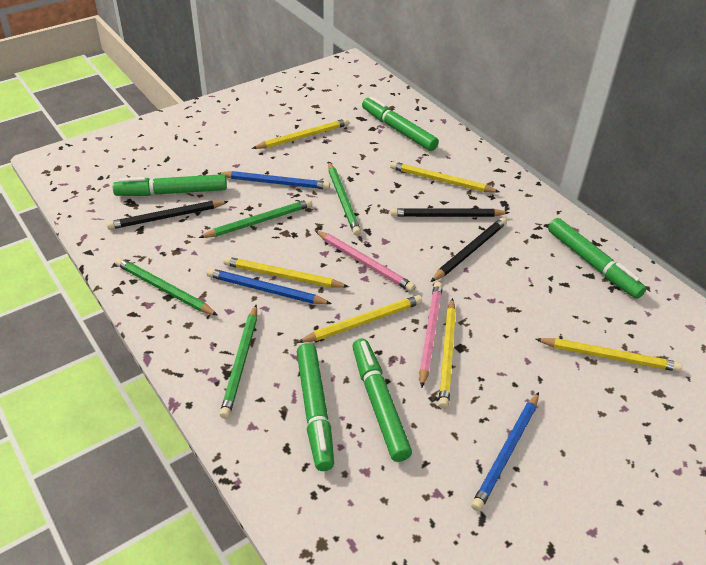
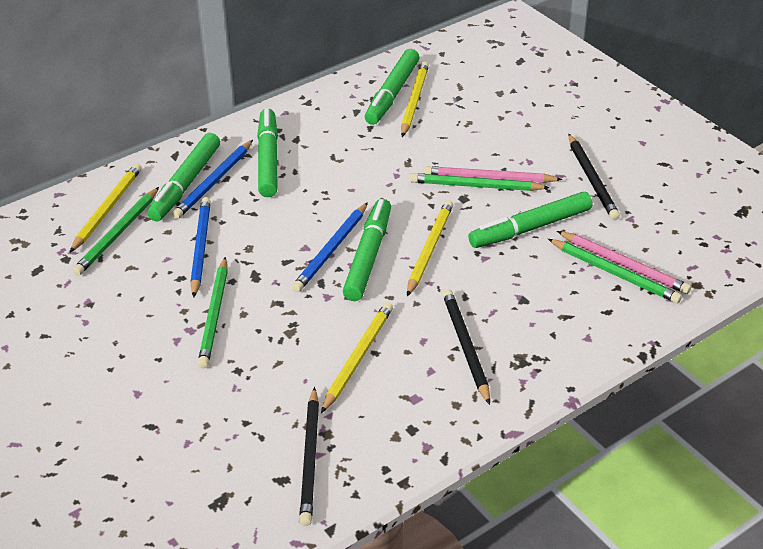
yellow pencil: 6 -> 4

